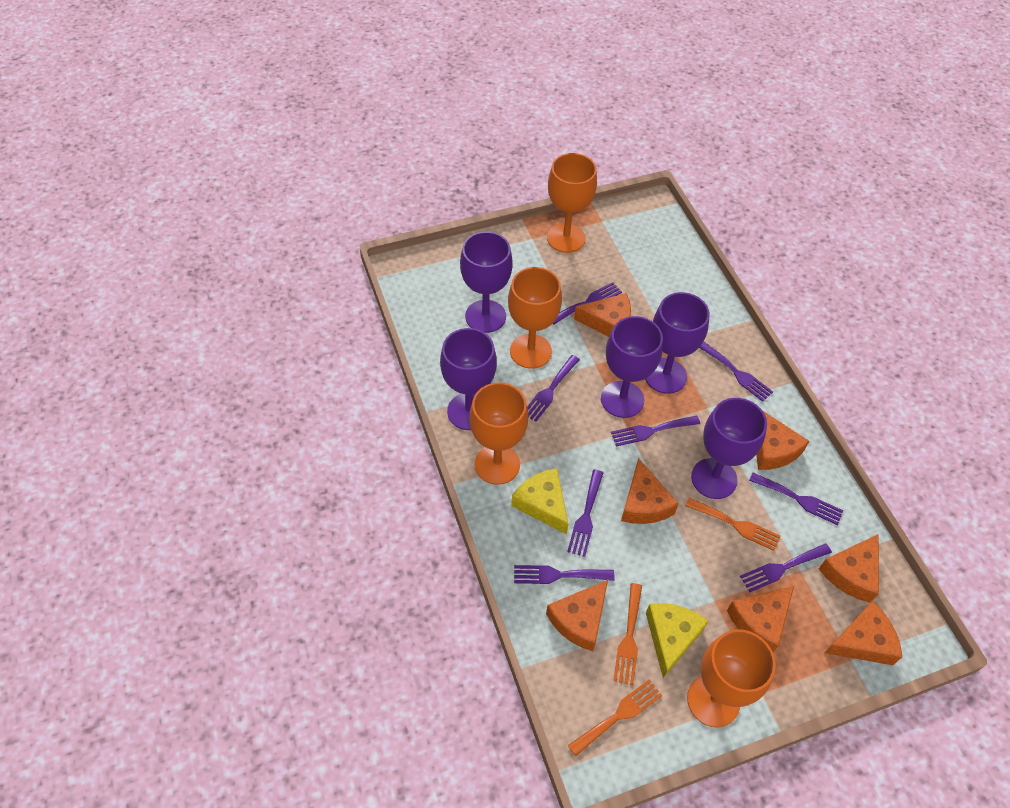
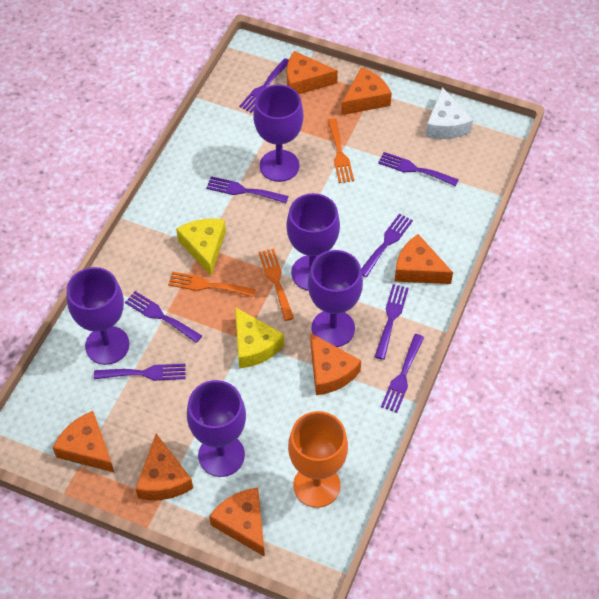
orange goblet: 4 -> 1
white cheese: 0 -> 1

